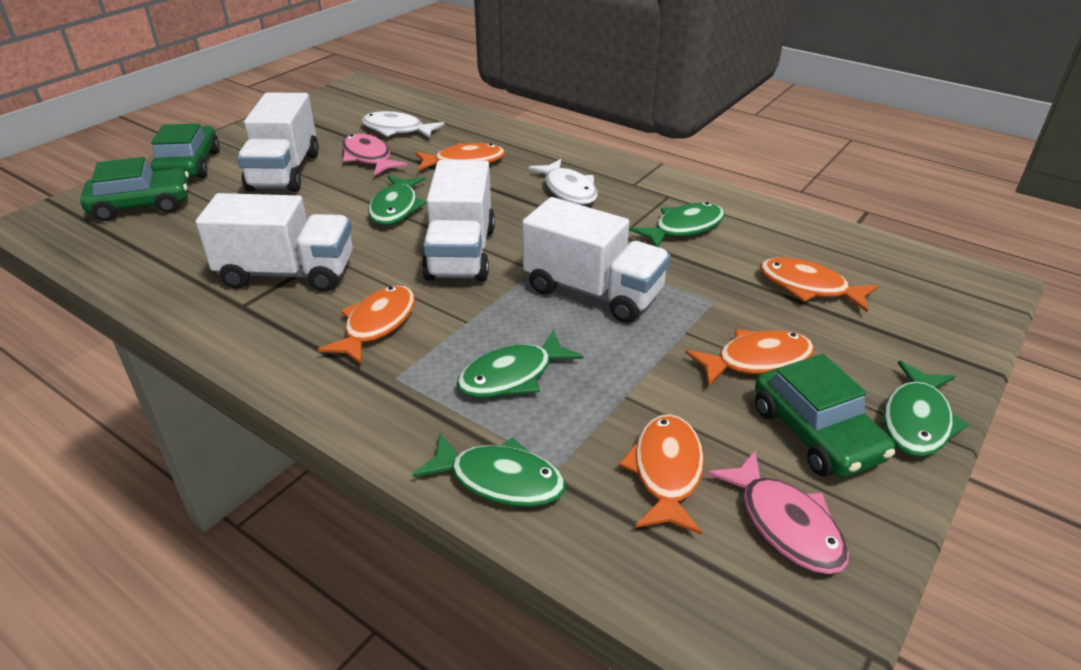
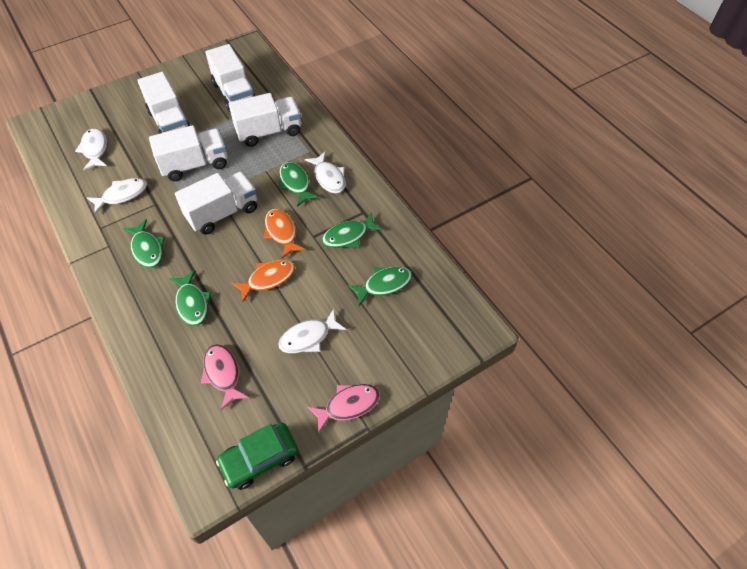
green car: 3 -> 1
orange fish: 5 -> 2
white fish: 2 -> 4
white truck: 4 -> 5

